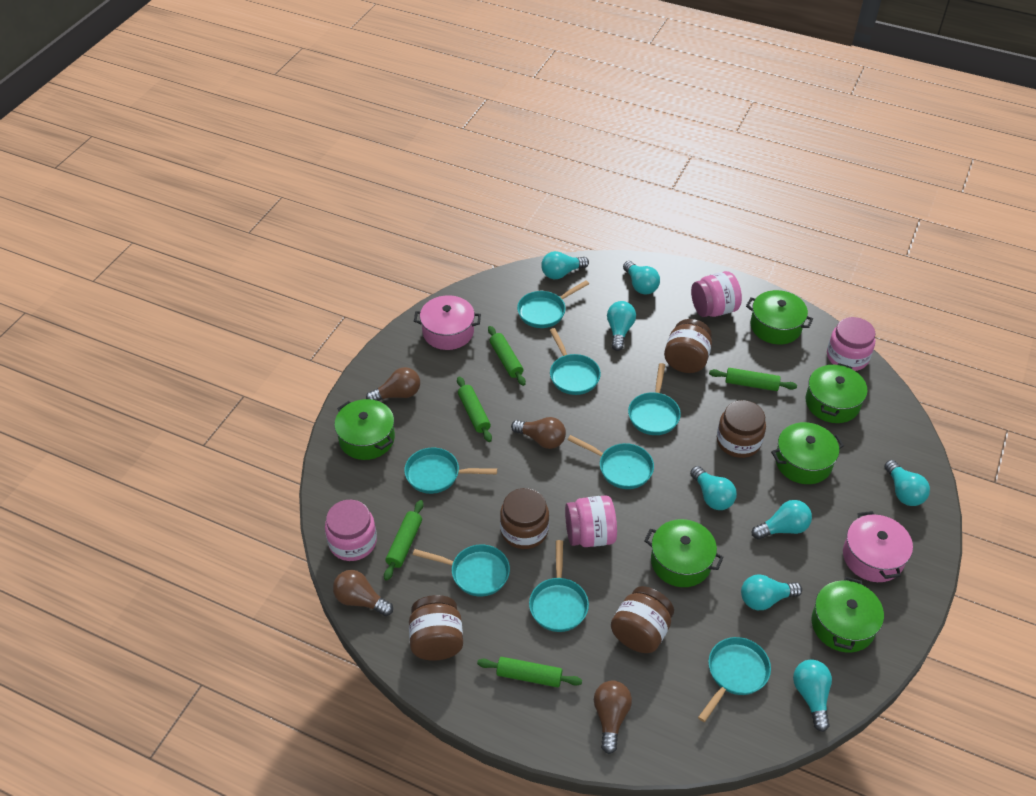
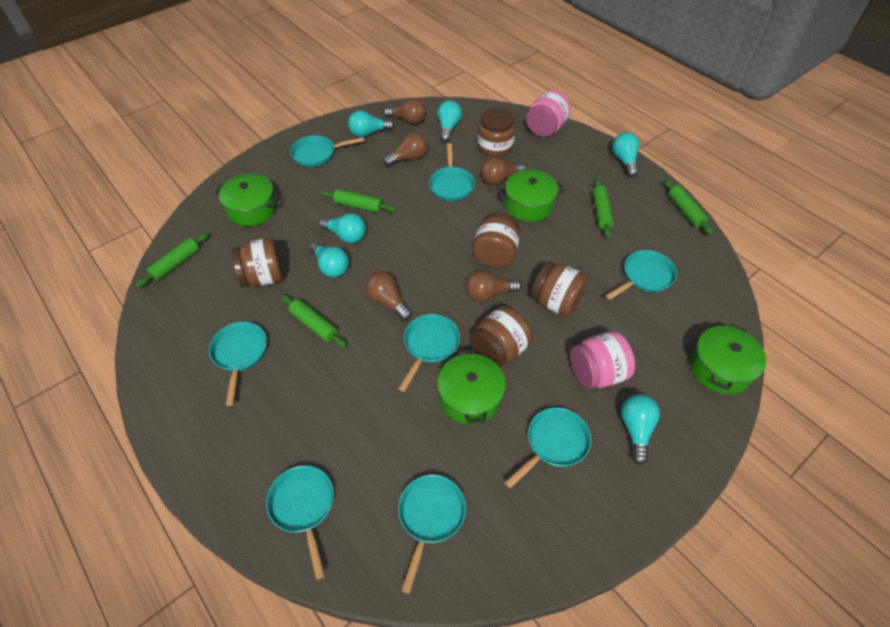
brown light bulb: 4 -> 5
green pot: 6 -> 4
pink jar: 4 -> 2
pink pot: 2 -> 0
turquoise light bulb: 8 -> 6

